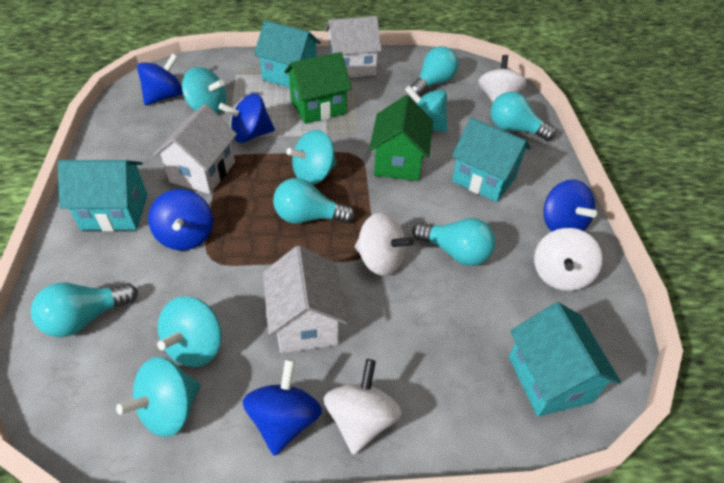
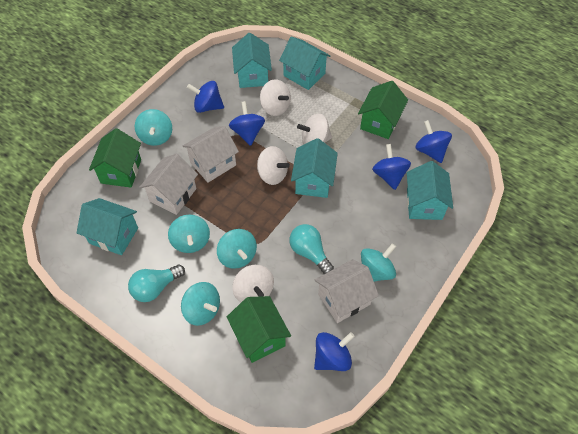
green house: 2 -> 3
turquoise house: 4 -> 5
turquoise light bulb: 5 -> 2

